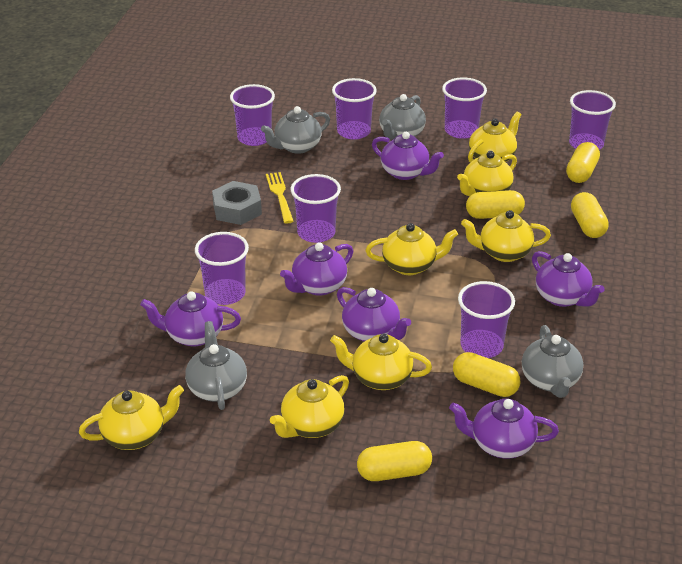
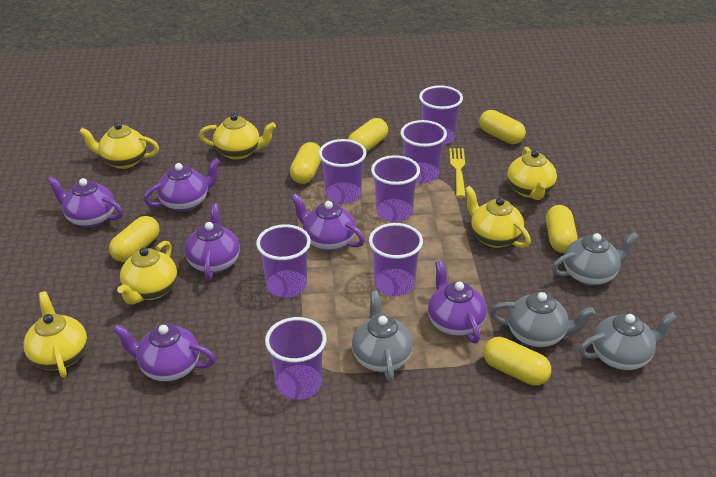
grey nut: 1 -> 0
yellow capsule: 5 -> 6
yellow teapot: 7 -> 6

